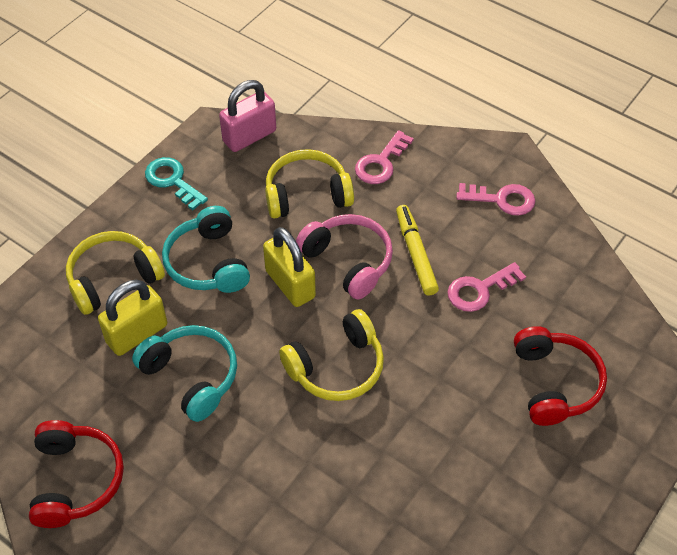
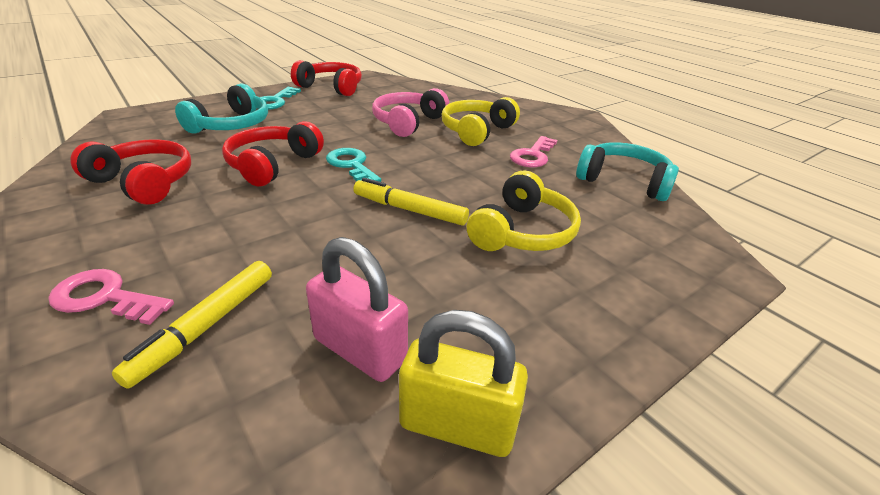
pink key: 3 -> 2
red headphones: 2 -> 3
turquoise key: 1 -> 2
yellow headphones: 3 -> 2
yellow marker: 1 -> 2
yellow padlock: 2 -> 1

